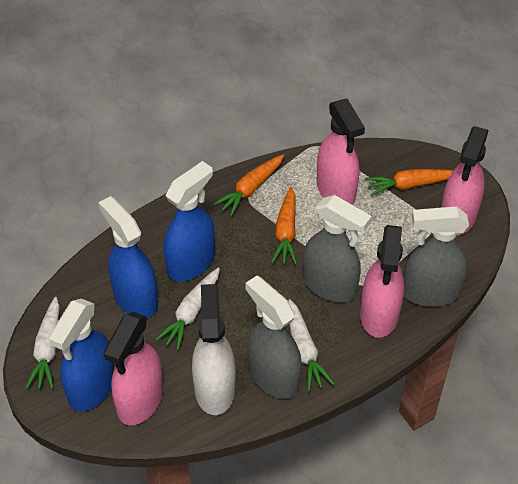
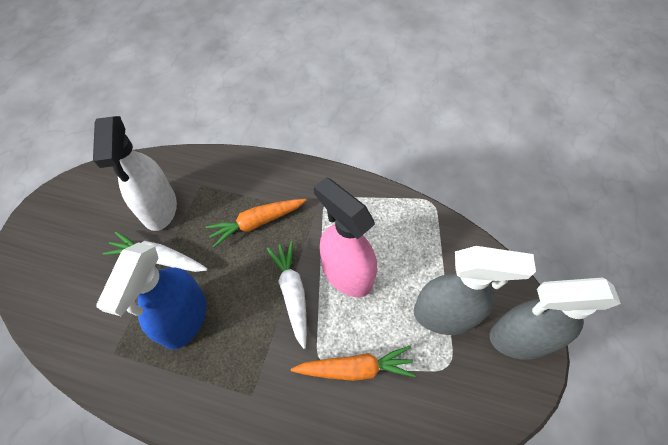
blue spray bottle: 3 -> 1
grey spray bottle: 3 -> 2
orange carrot: 3 -> 2
pink spray bottle: 4 -> 1
white carrot: 3 -> 2

